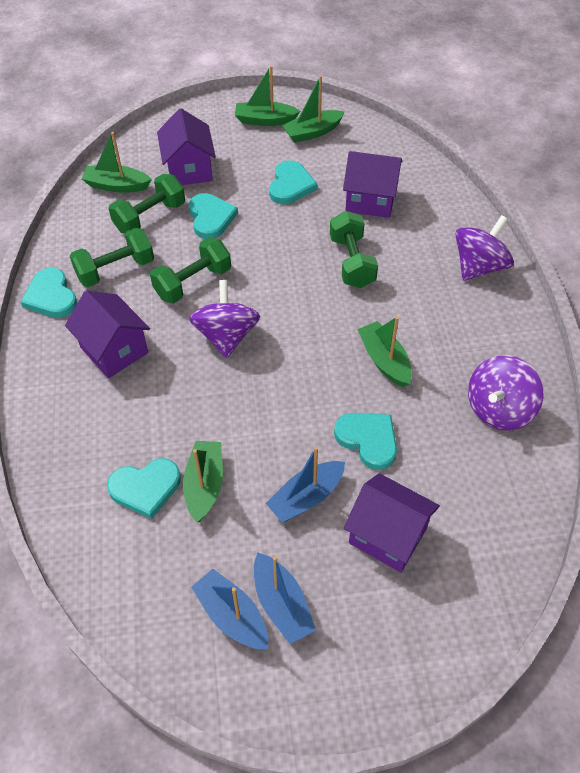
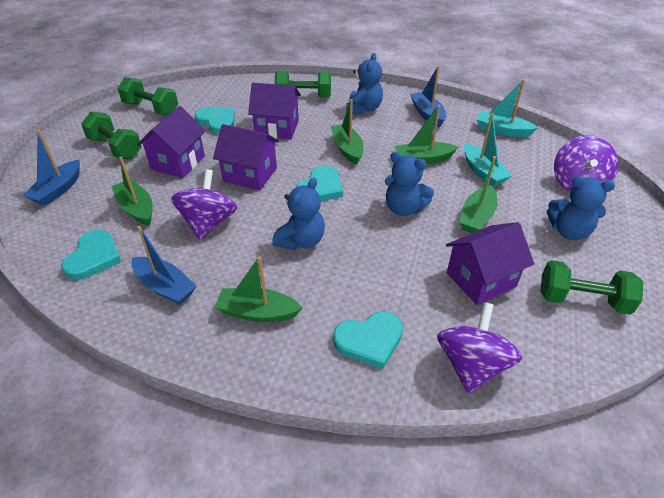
blue teddy bear: 0 -> 4
turquoise boat: 0 -> 2
turquoise heart: 5 -> 4

